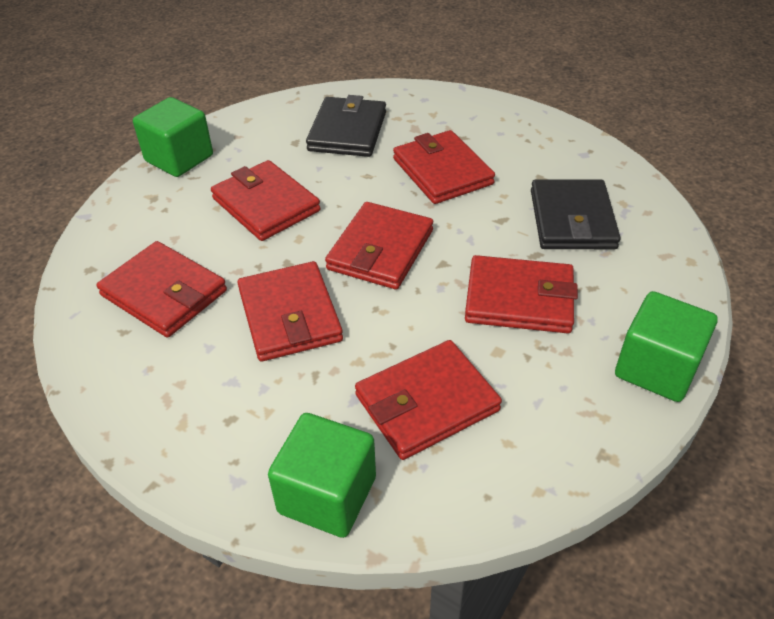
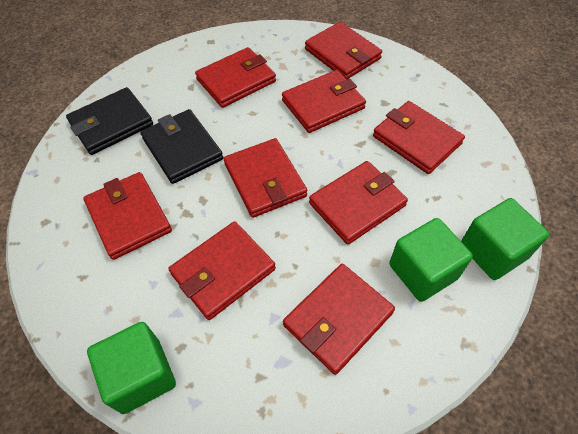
red wallet: 7 -> 9

